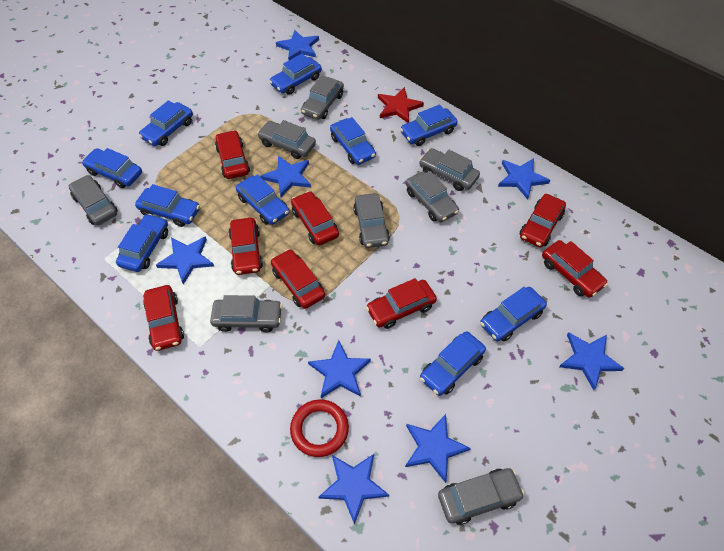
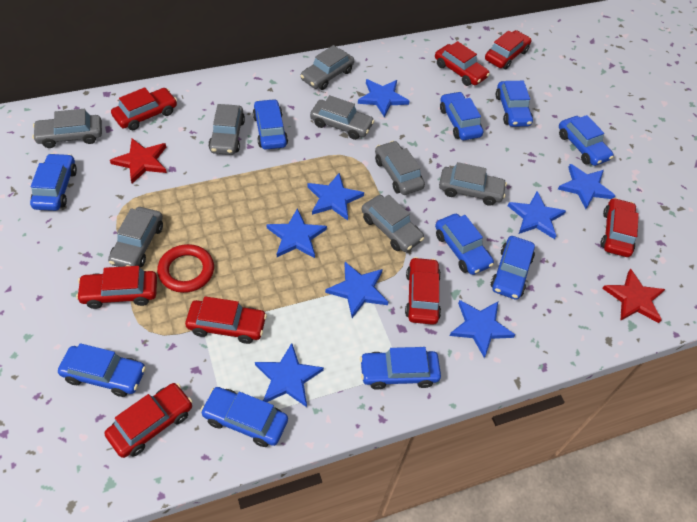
red star: 1 -> 2

